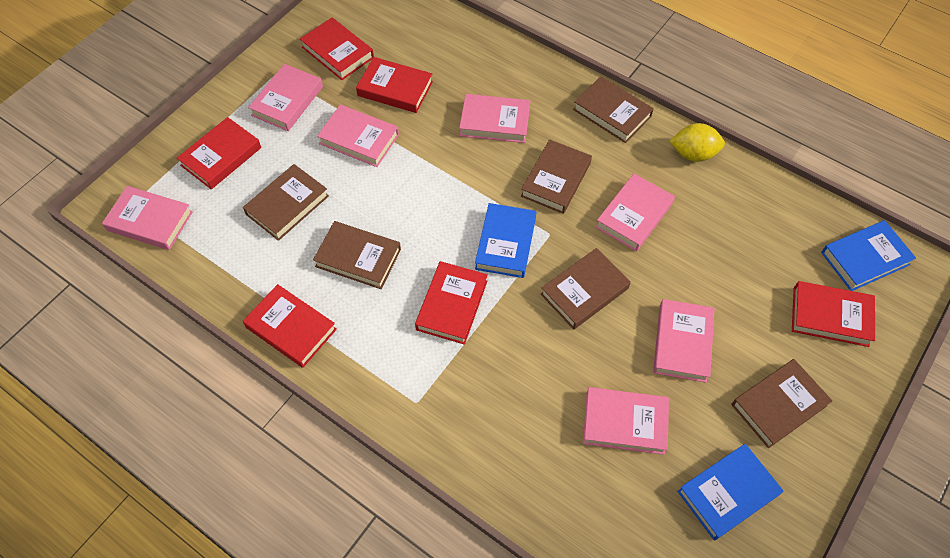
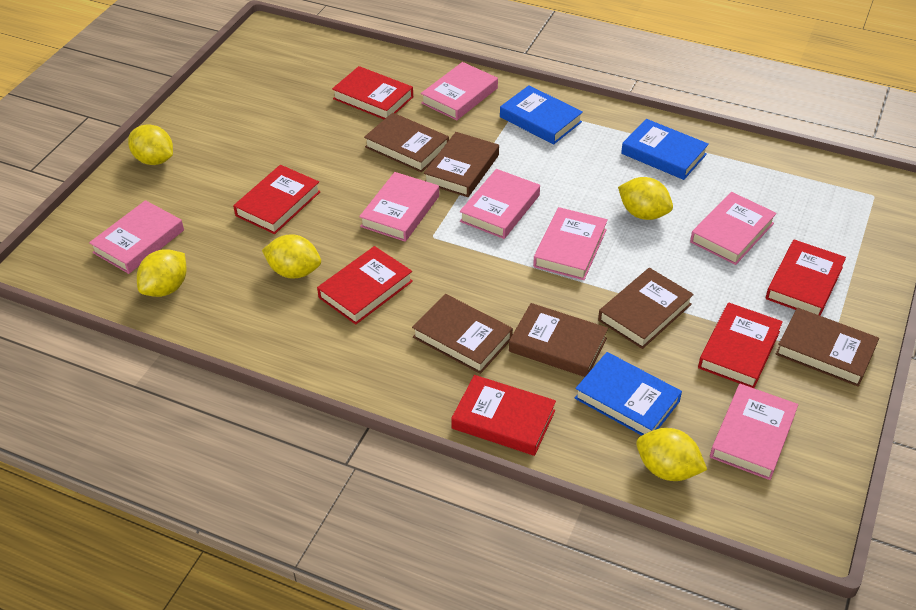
yellow lemon: 1 -> 5

